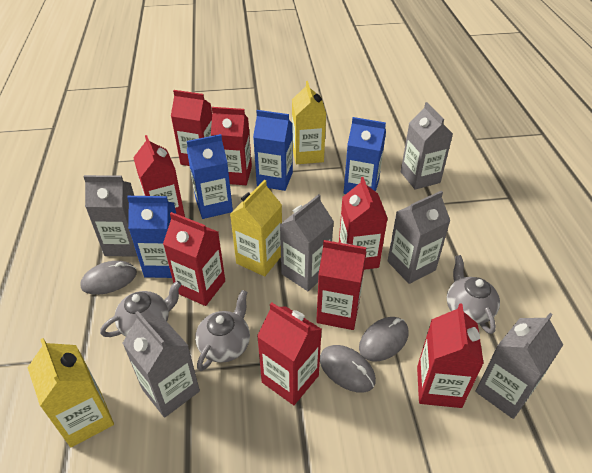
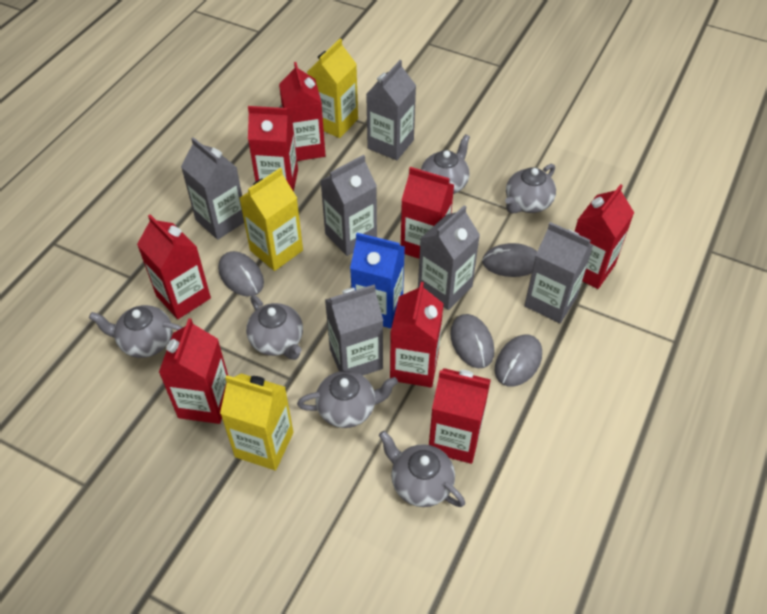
blue carton: 4 -> 1
grey mouse: 3 -> 4
grey teapot: 3 -> 6

